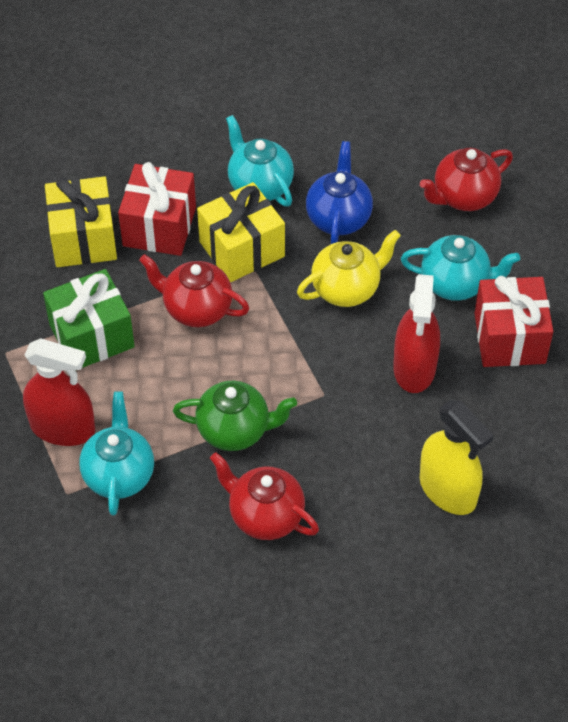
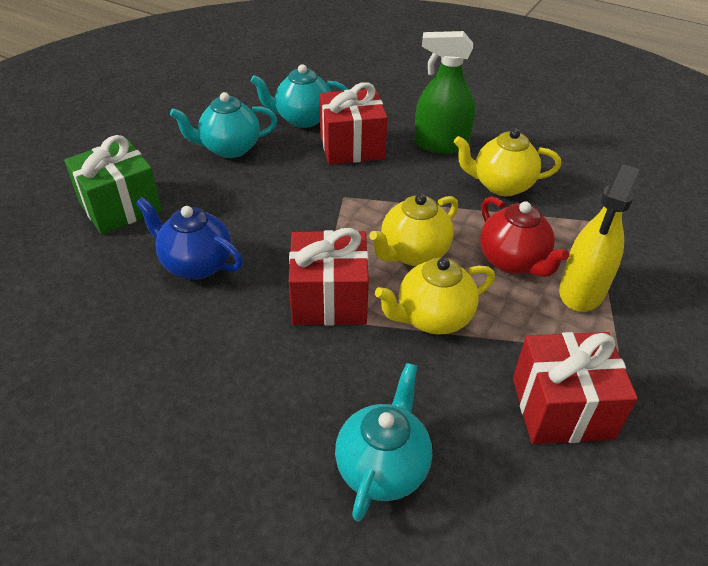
green spray bottle: 0 -> 1
green teapot: 1 -> 0
red gift: 2 -> 3
red spray bottle: 2 -> 0
red teapot: 3 -> 1
yellow gift: 2 -> 0
yellow teapot: 1 -> 3

